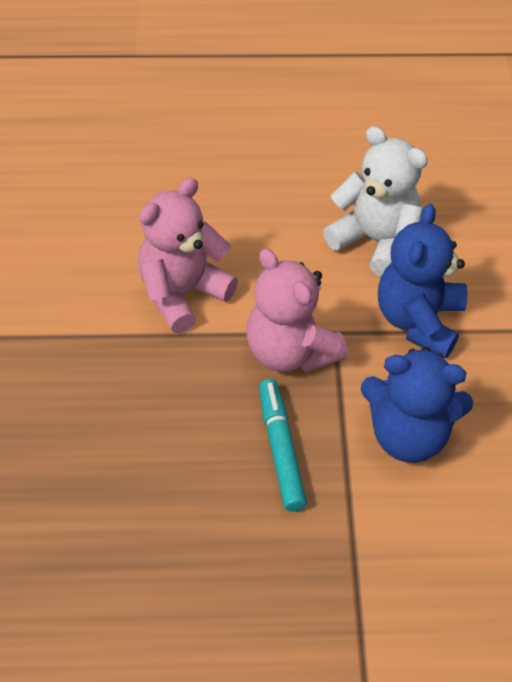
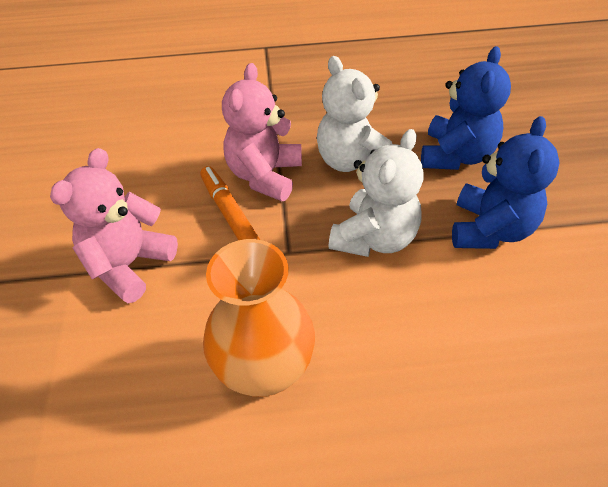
orange marker: 0 -> 1
orange vase: 0 -> 1
turquoise marker: 1 -> 0
white teddy bear: 1 -> 2

